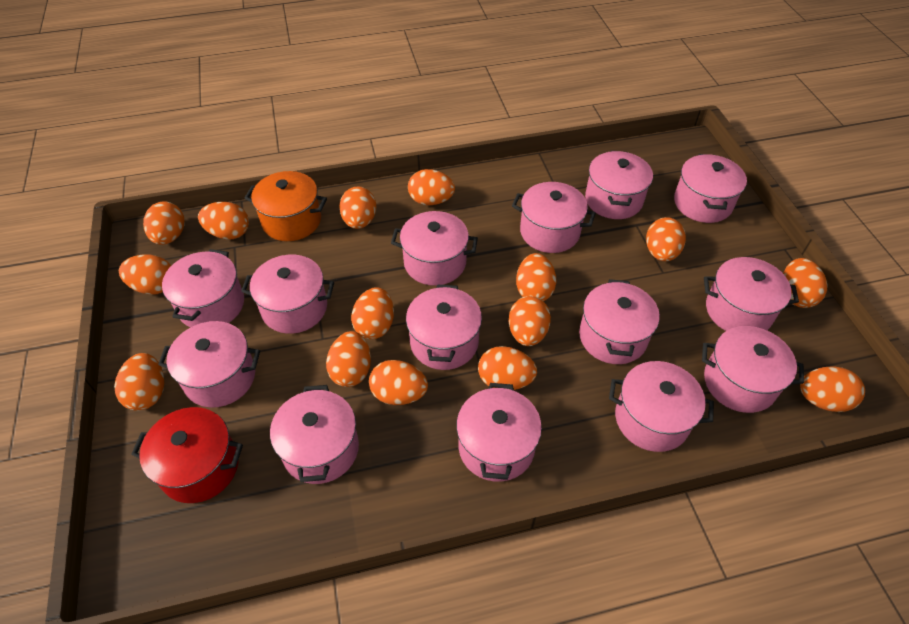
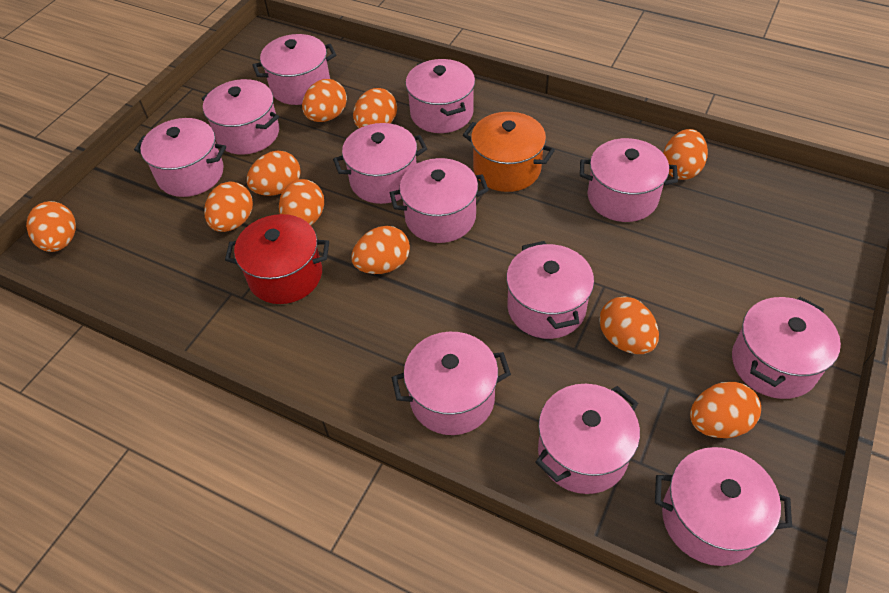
orange egg: 15 -> 10
pink pot: 14 -> 12

